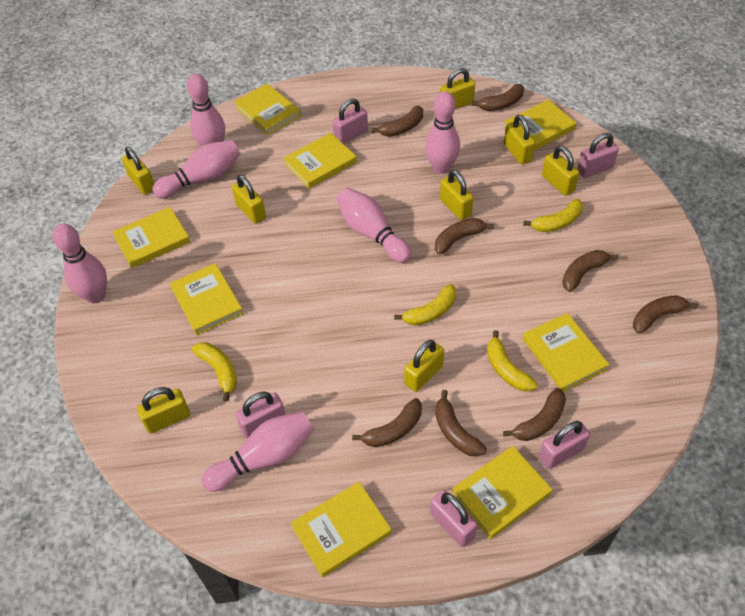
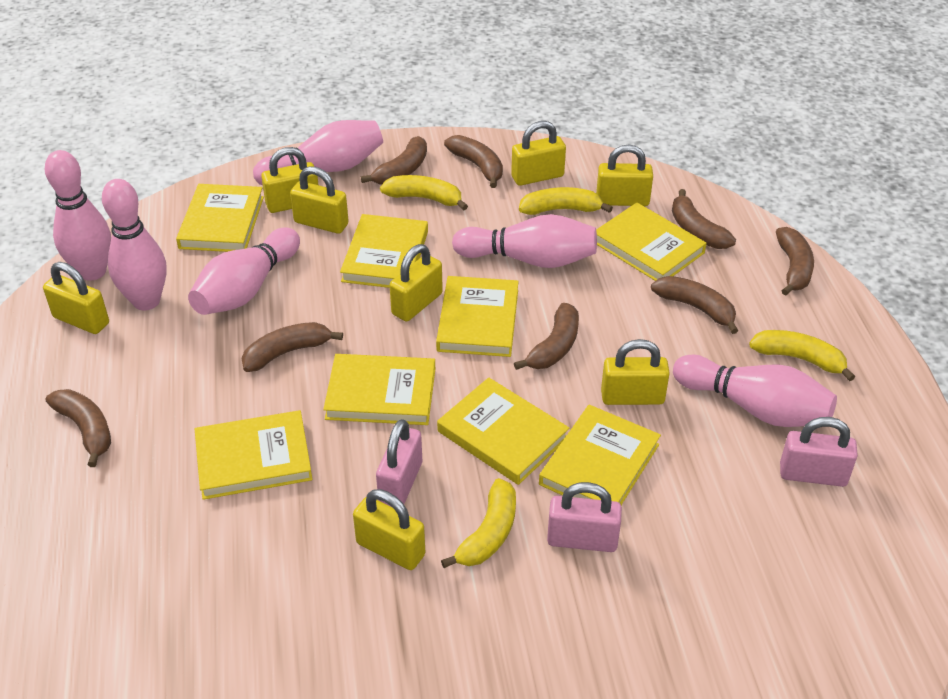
pink padlock: 5 -> 3

